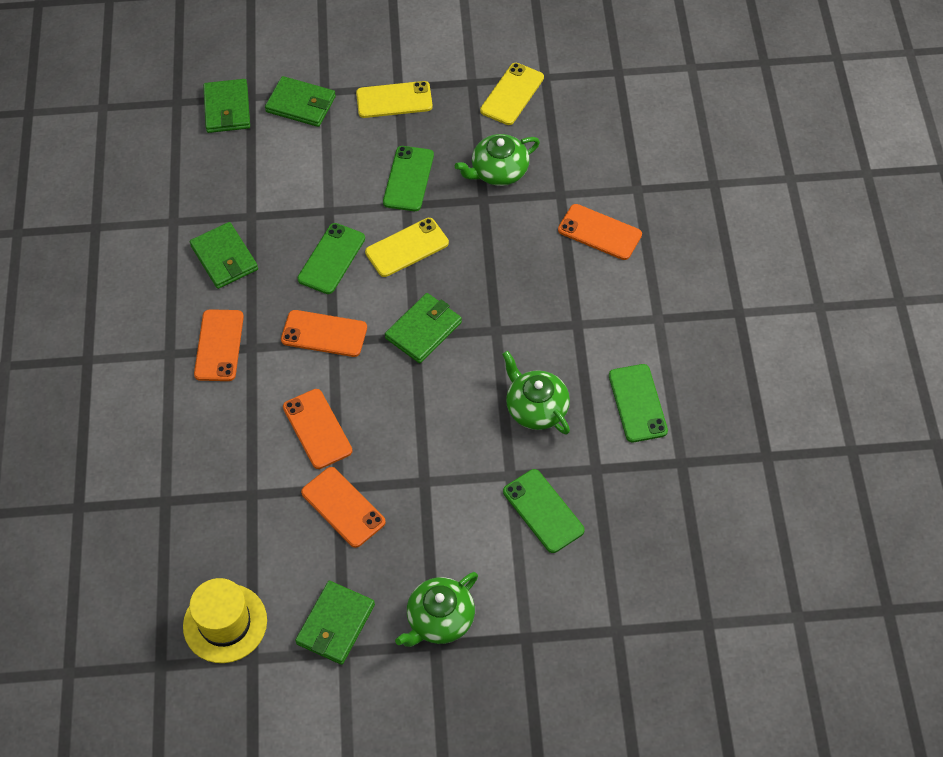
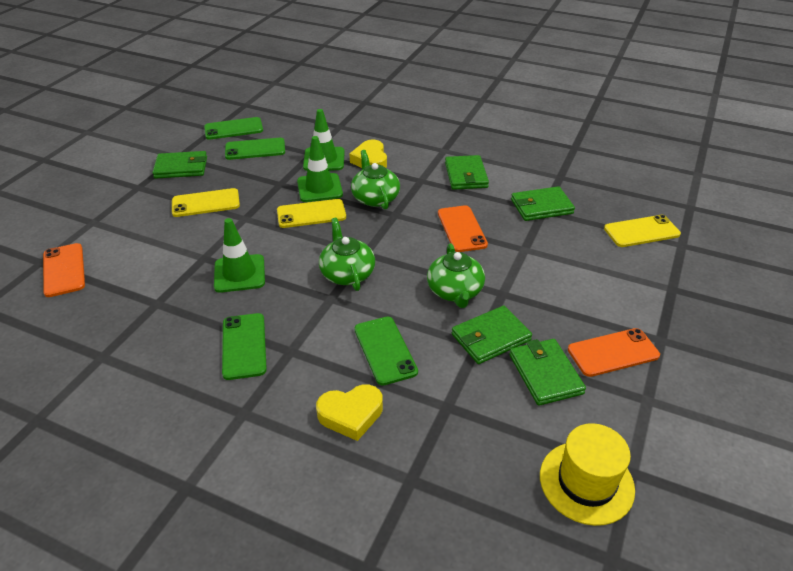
green traffic cone: 0 -> 3
orange phone: 5 -> 3
yellow heart: 0 -> 2

